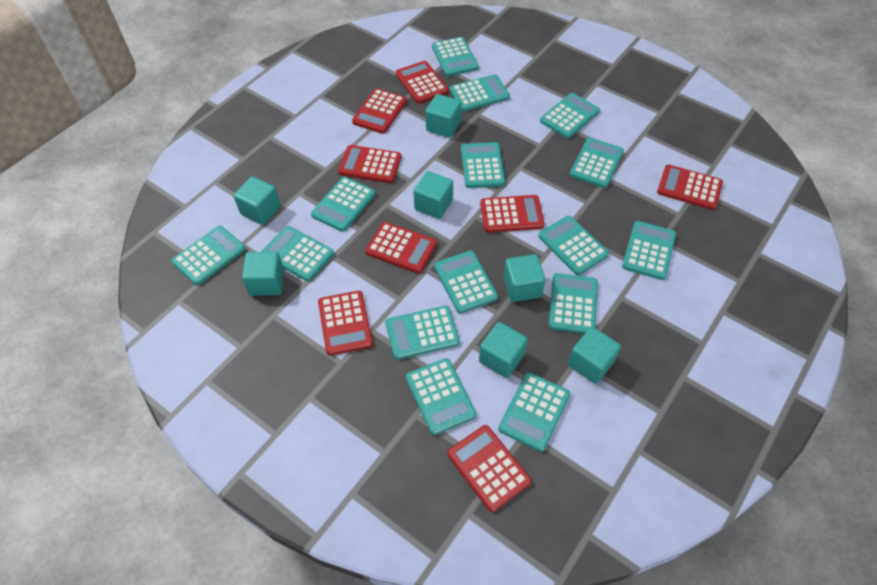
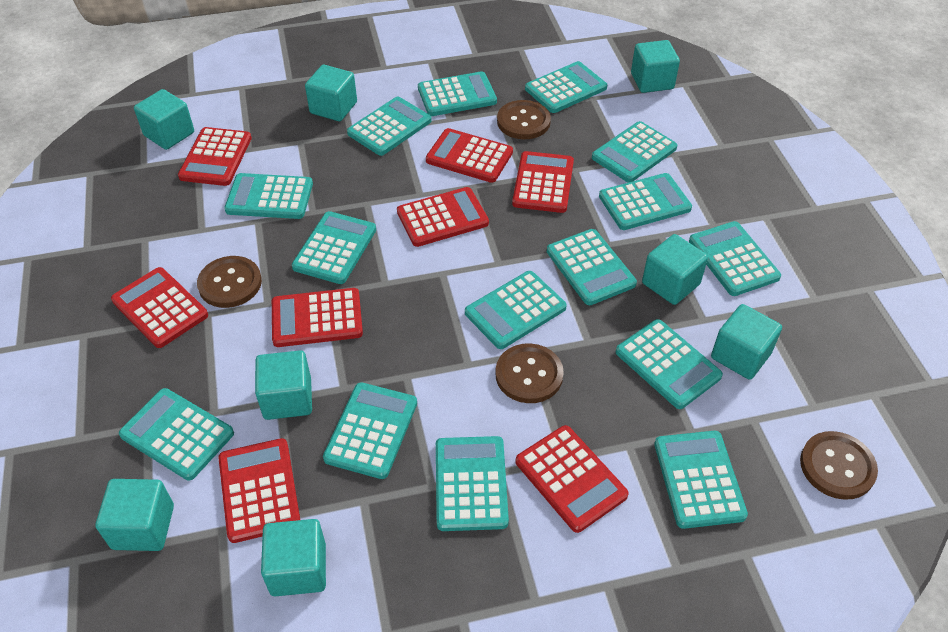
brown button: 0 -> 4
turquoise cube: 7 -> 8

